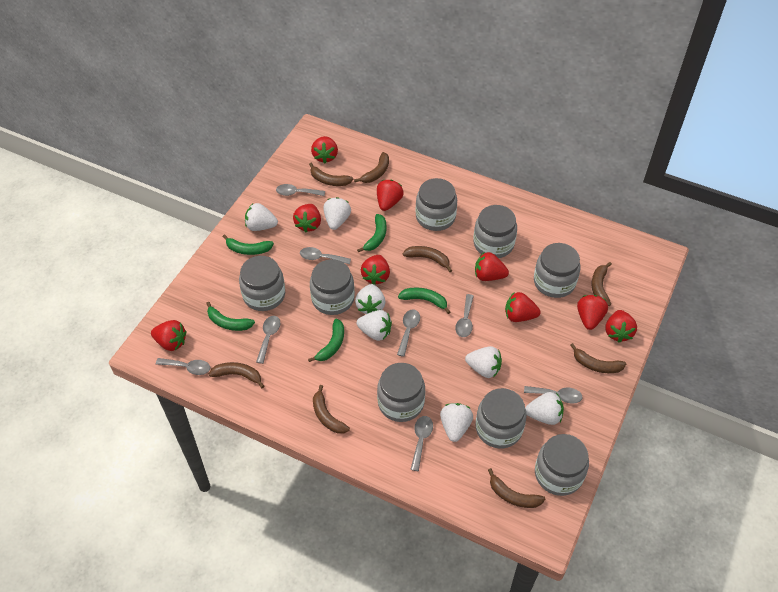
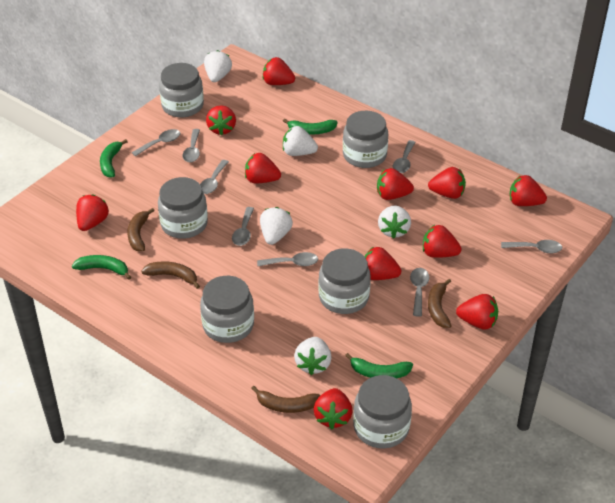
brown banana: 8 -> 4
green banana: 5 -> 4
grey jar: 8 -> 6
red strawberry: 9 -> 11
white strawberry: 7 -> 5

